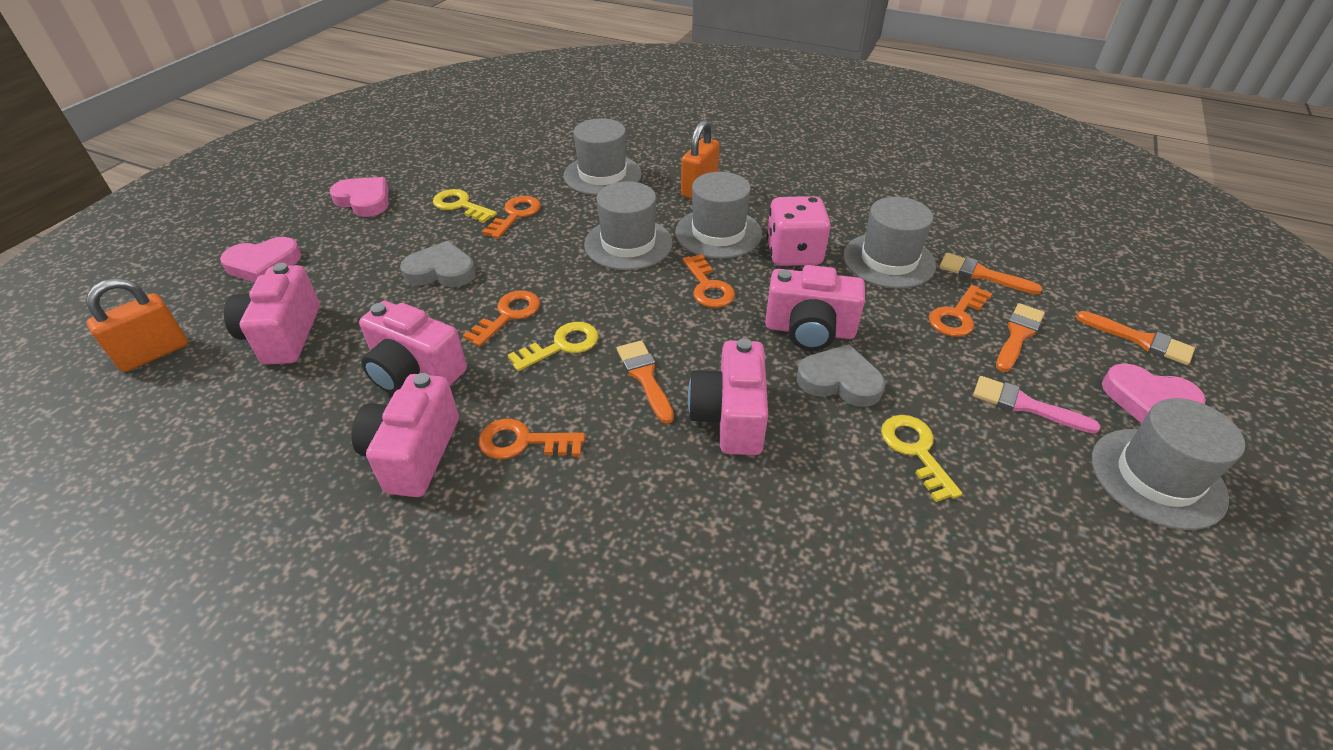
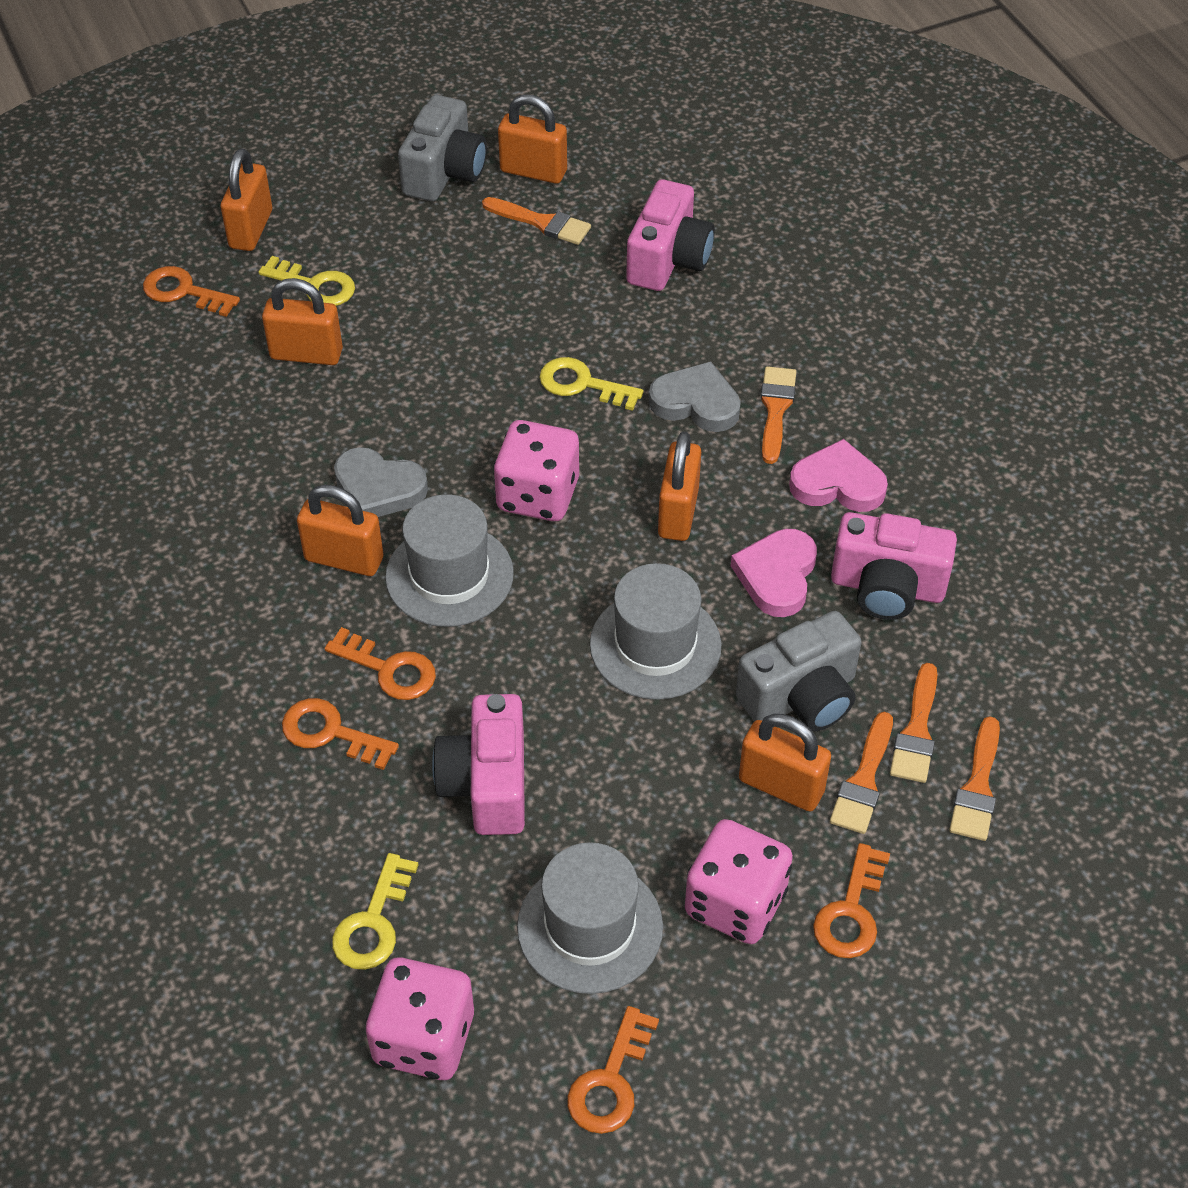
grey camera: 0 -> 2
grey hat: 5 -> 3
orange brush: 4 -> 5
orange padlock: 2 -> 6
pink brush: 1 -> 0
pink camera: 5 -> 3
pink dice: 1 -> 3
pink heart: 3 -> 2

